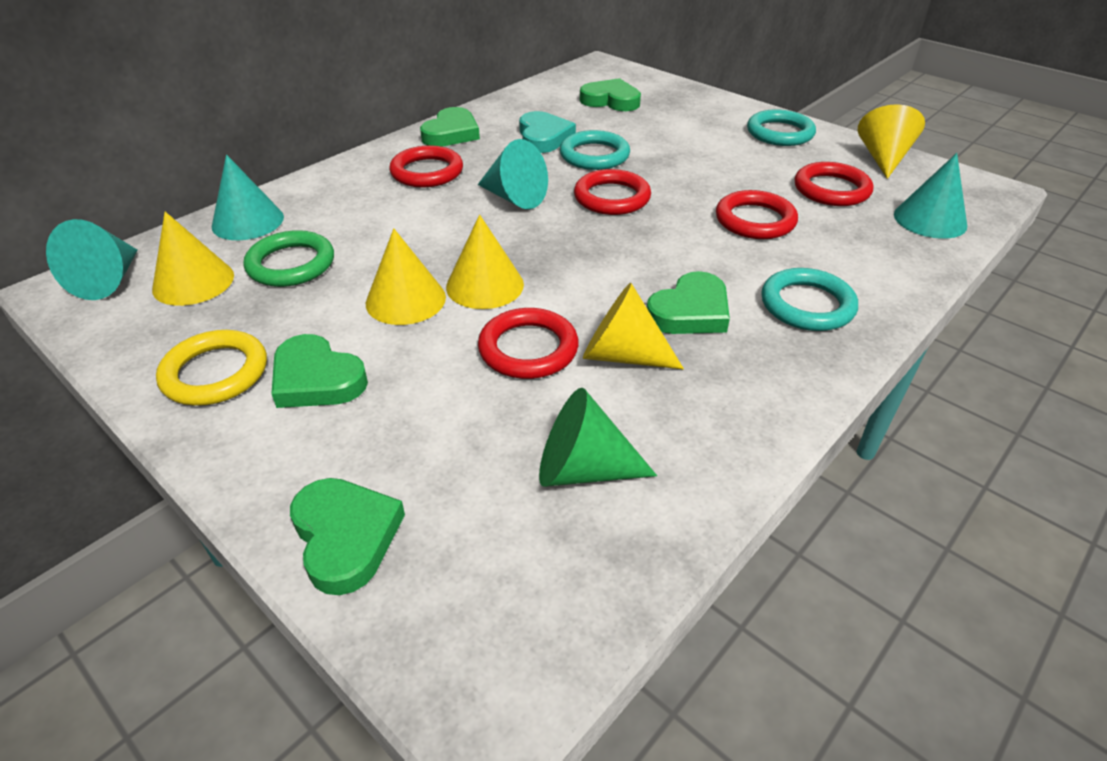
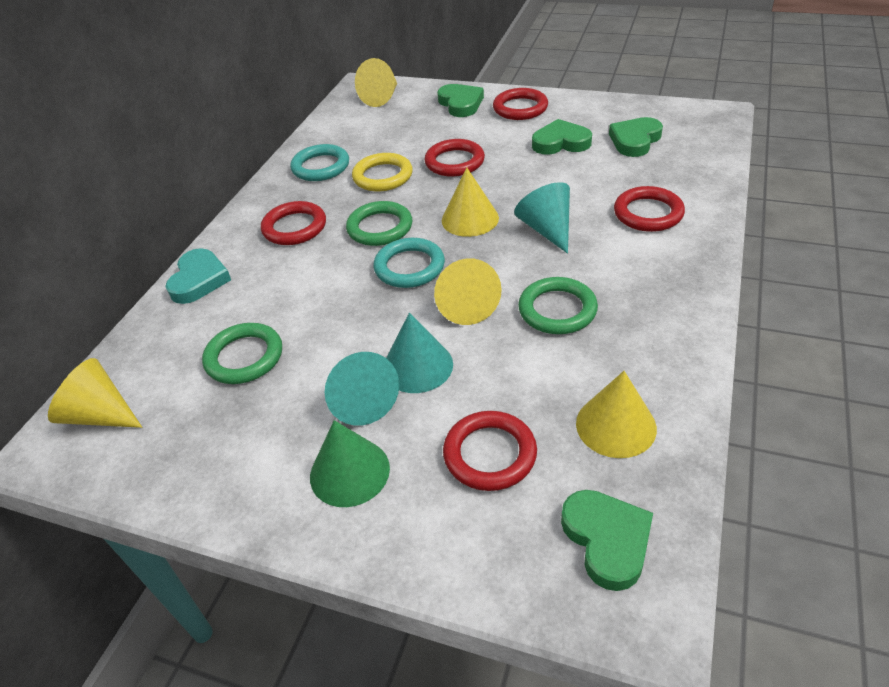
green heart: 5 -> 4
green ring: 1 -> 3
turquoise cone: 4 -> 3
turquoise ring: 3 -> 2

